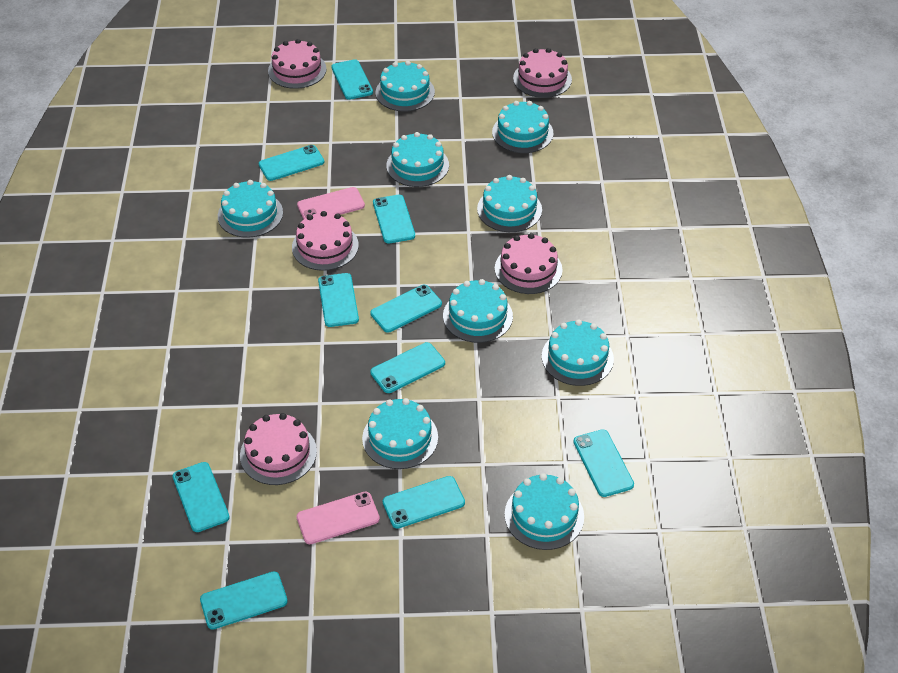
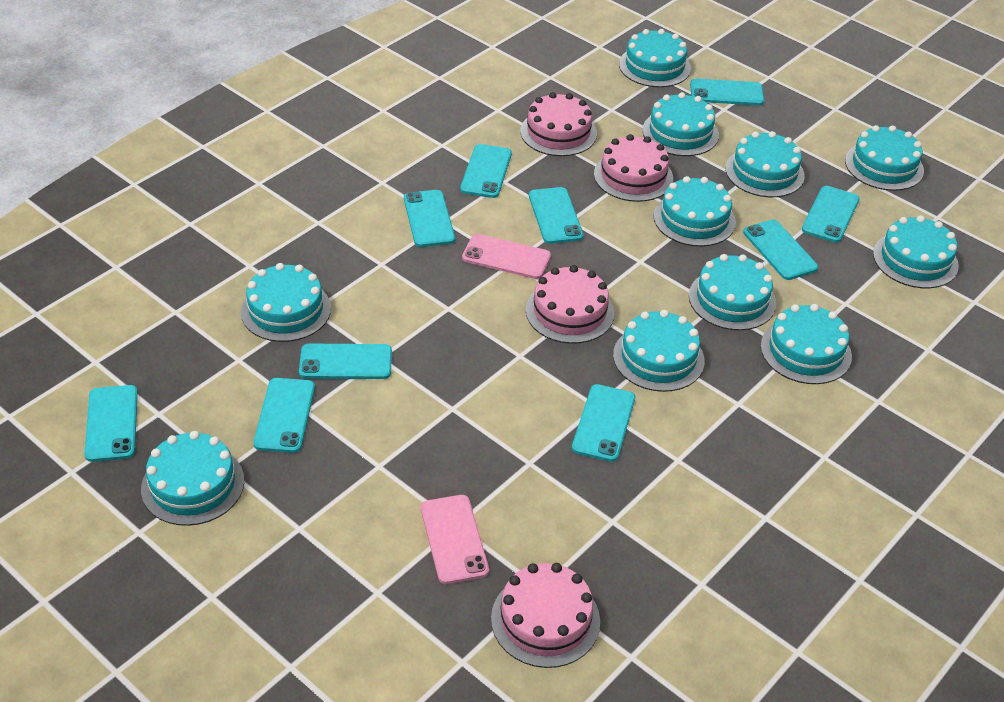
pink cake: 5 -> 4
turquoise cake: 9 -> 11

